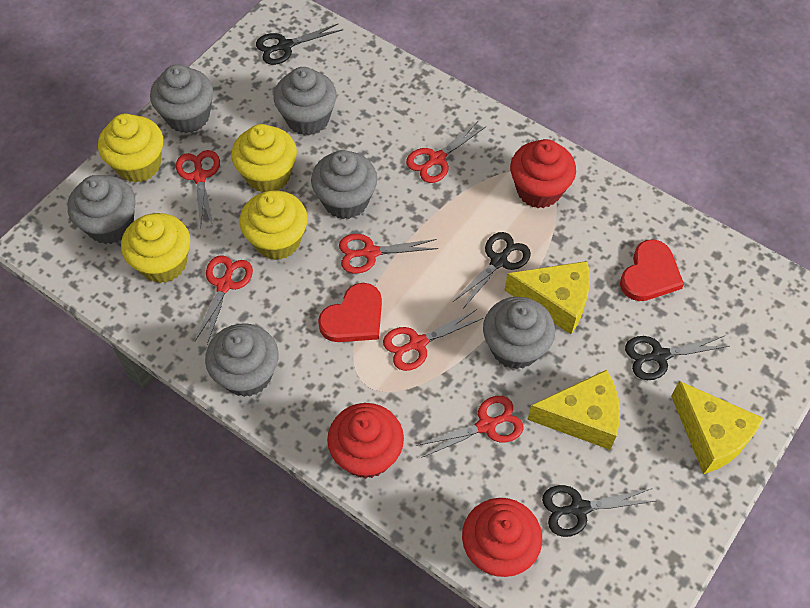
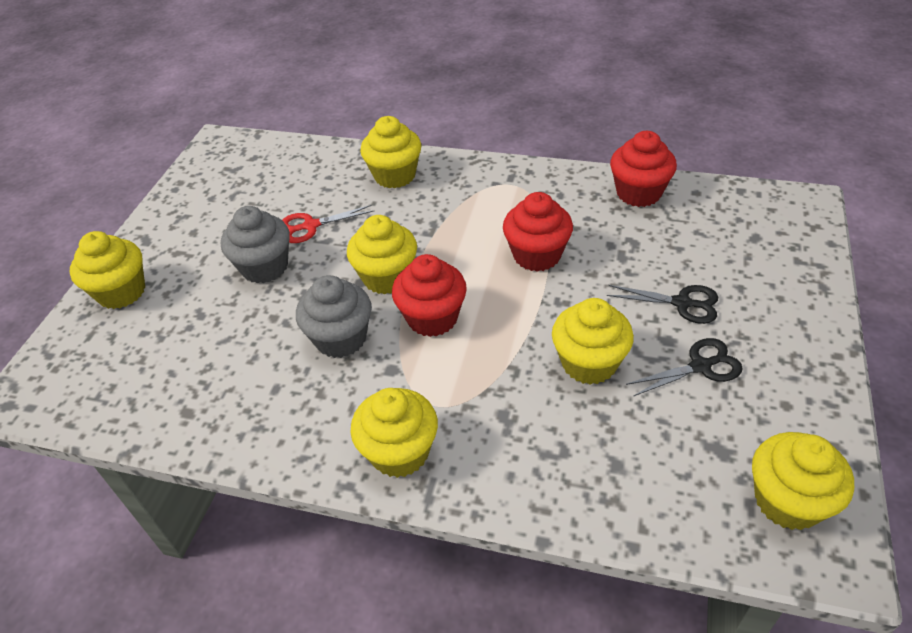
black scissors: 4 -> 2
grey cupcake: 6 -> 2
red heart: 2 -> 0
red scissors: 6 -> 1
yellow cheese: 3 -> 0
yellow cupcake: 4 -> 6

